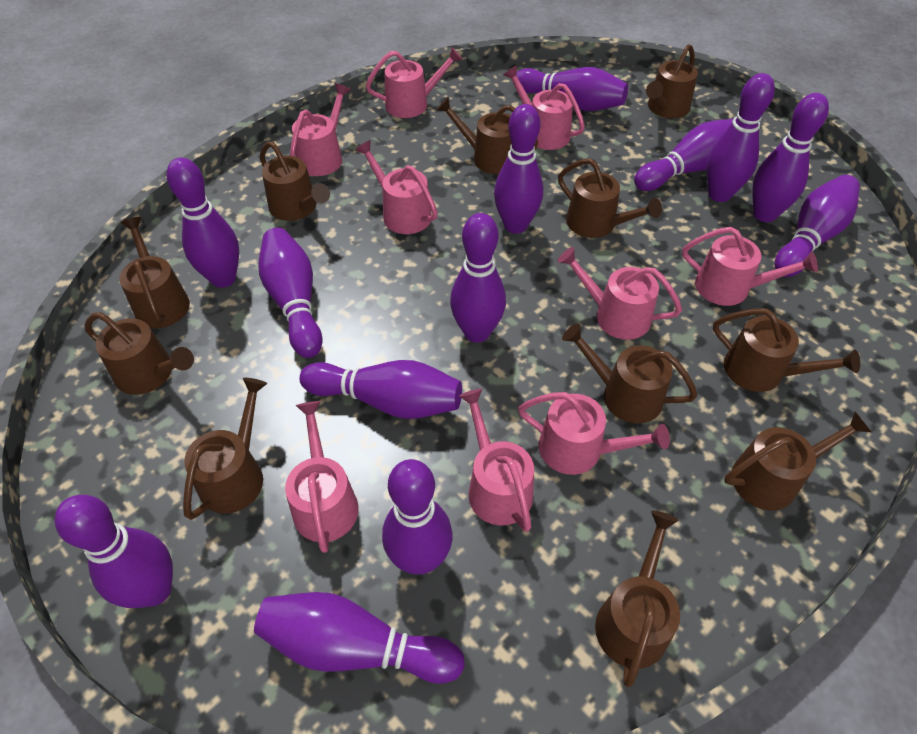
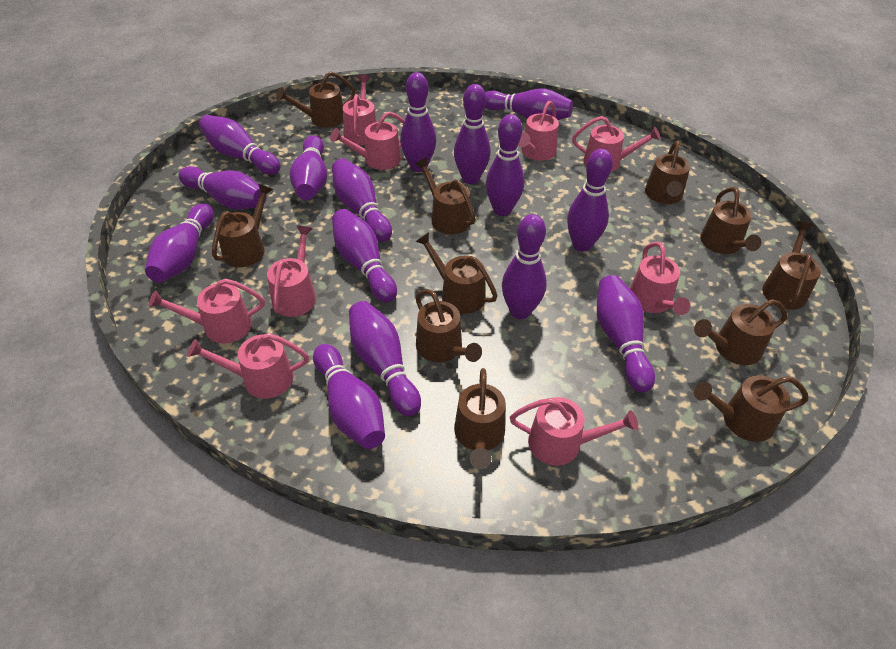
purple bowling pin: 13 -> 15

